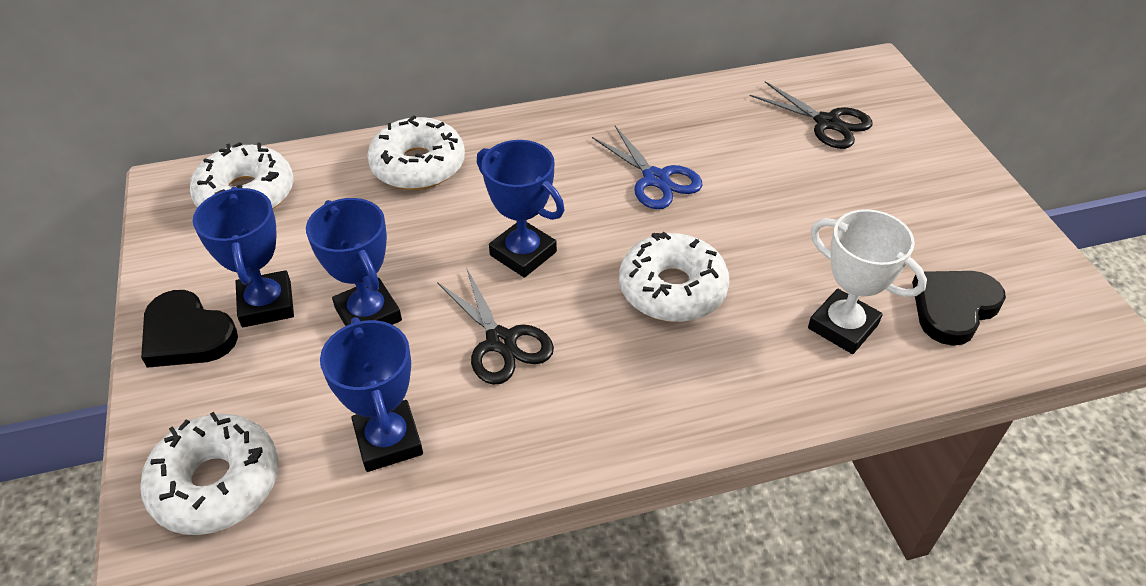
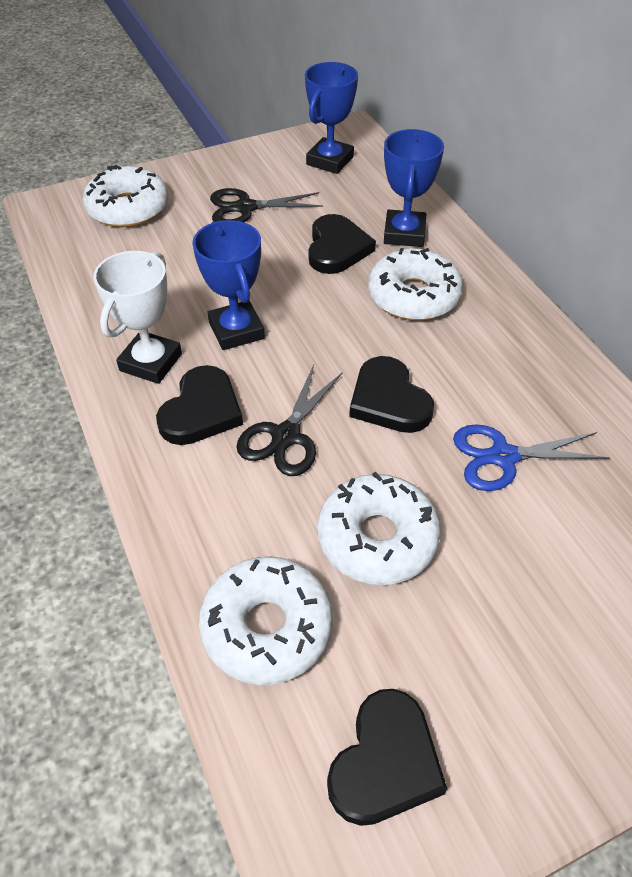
black heart: 2 -> 4
blue trophy: 4 -> 3

